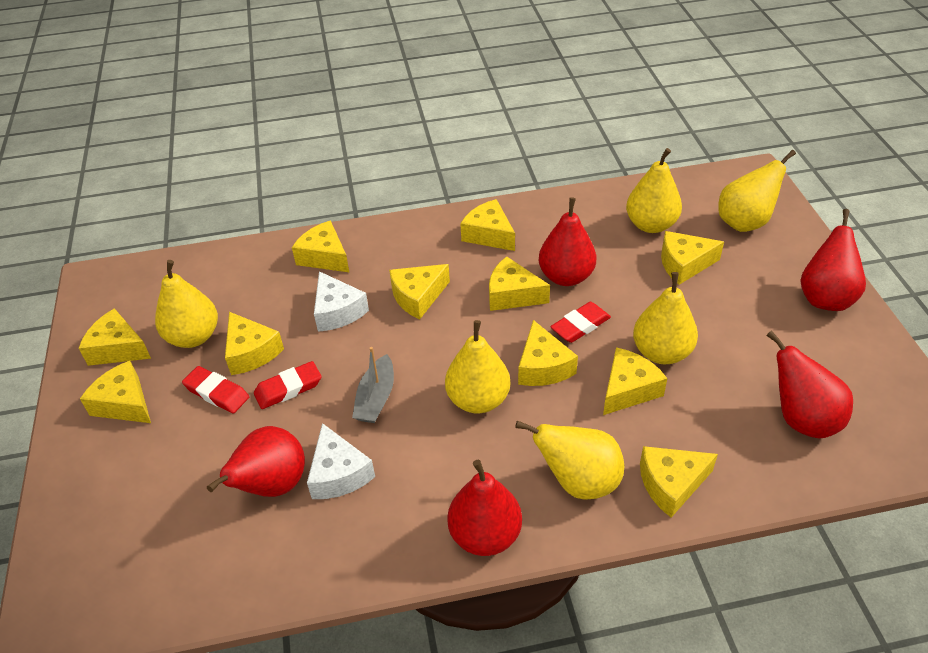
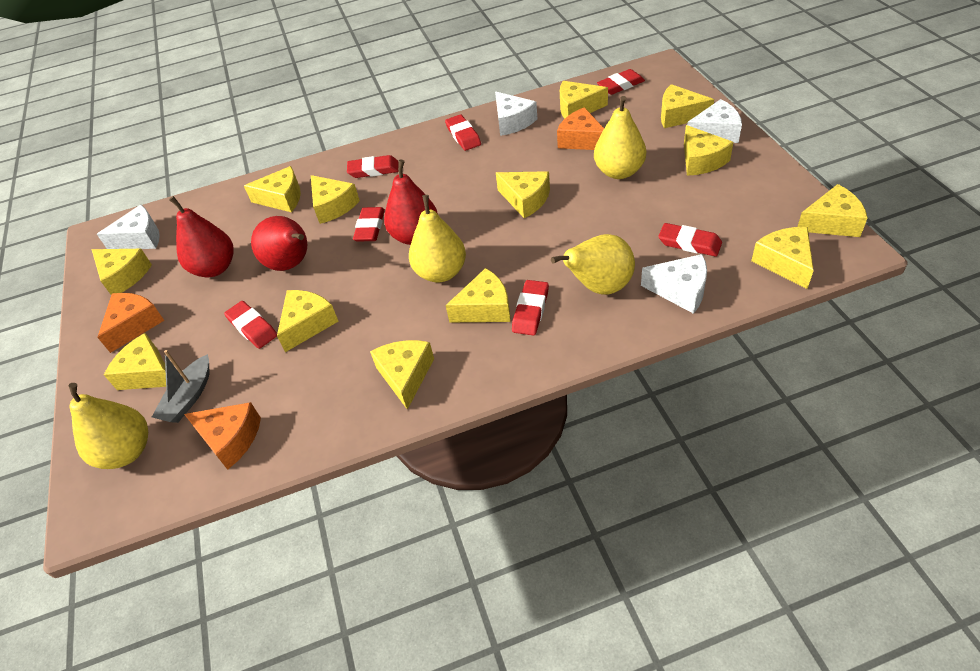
orange cheese: 0 -> 3
red eraser: 3 -> 7
red pear: 5 -> 3
white cheese: 2 -> 4
yellow cheese: 11 -> 13
yellow pear: 6 -> 4

